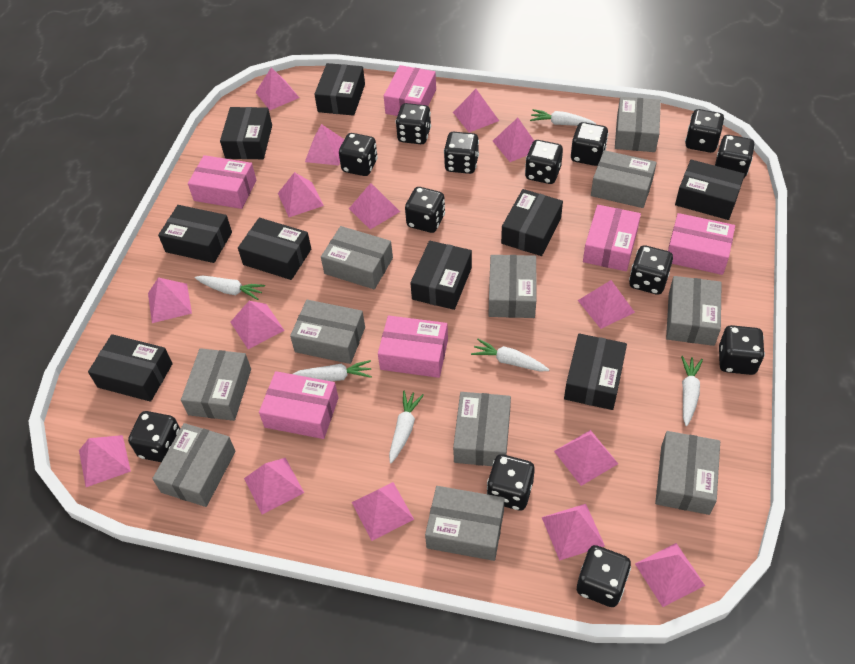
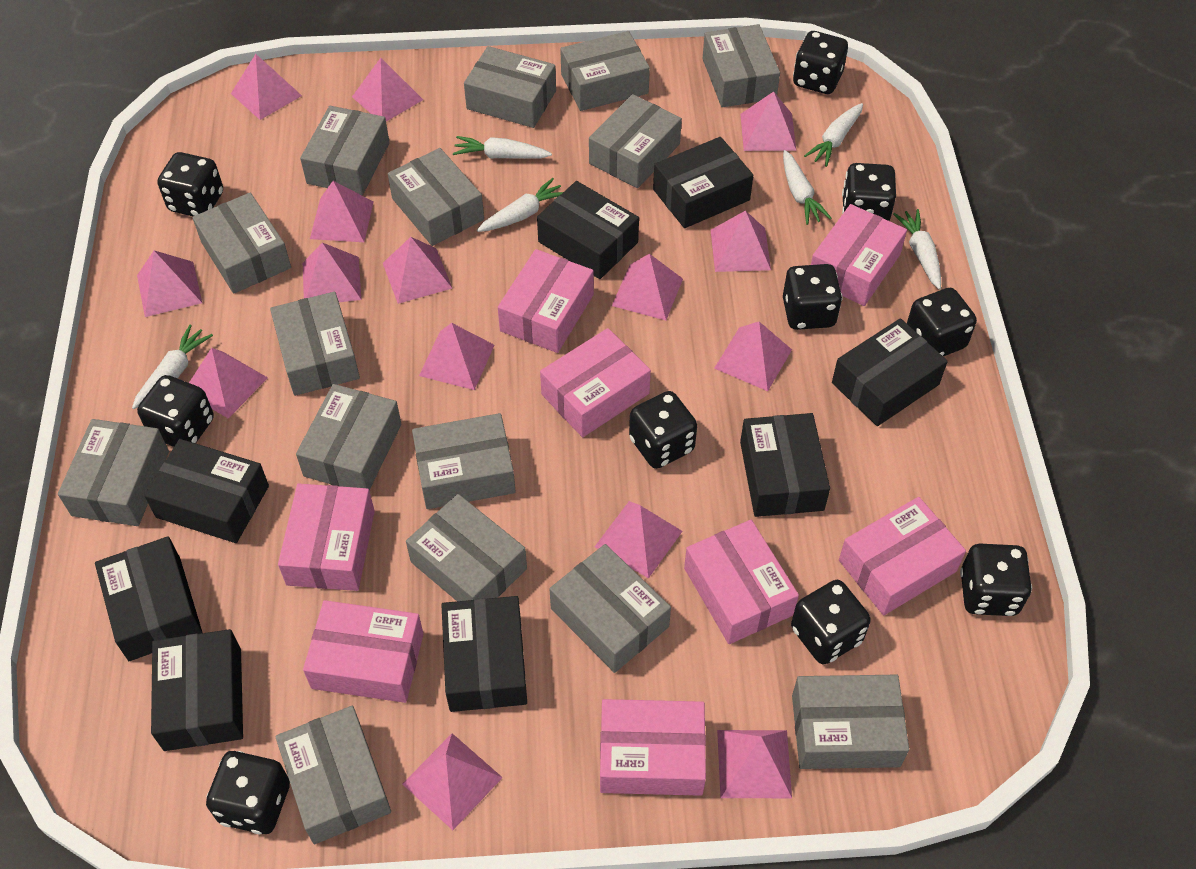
black box: 9 -> 8
black dice: 13 -> 10
grey box: 11 -> 15
pink box: 6 -> 8

